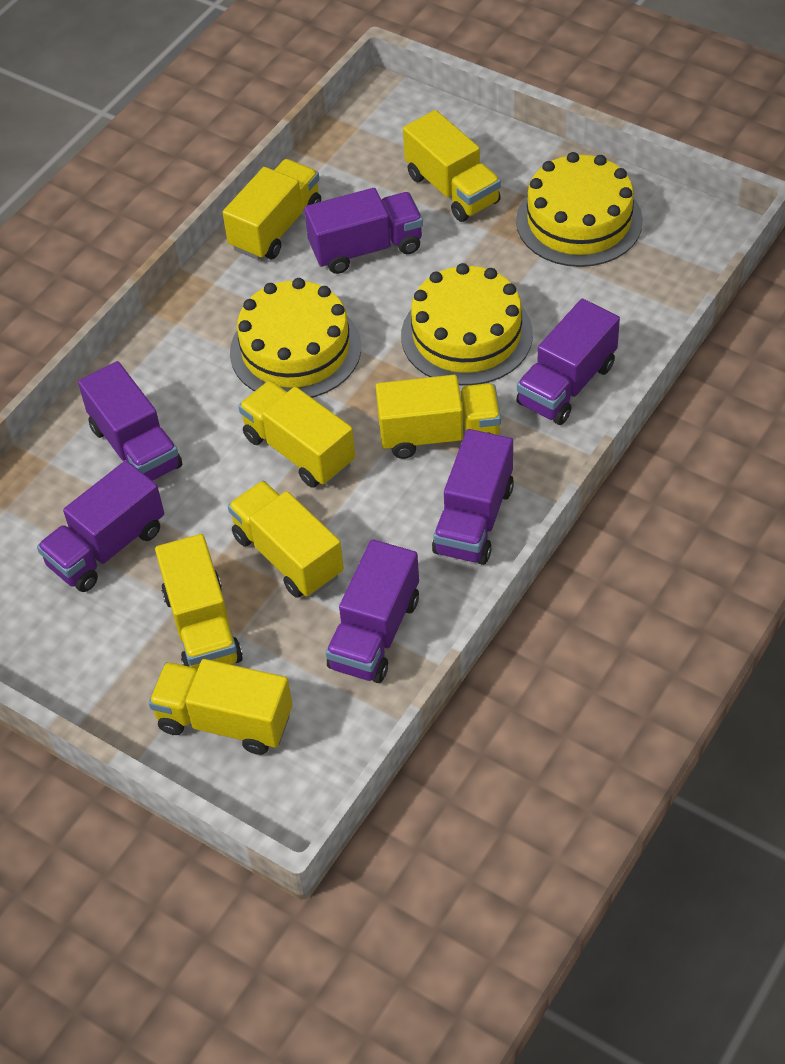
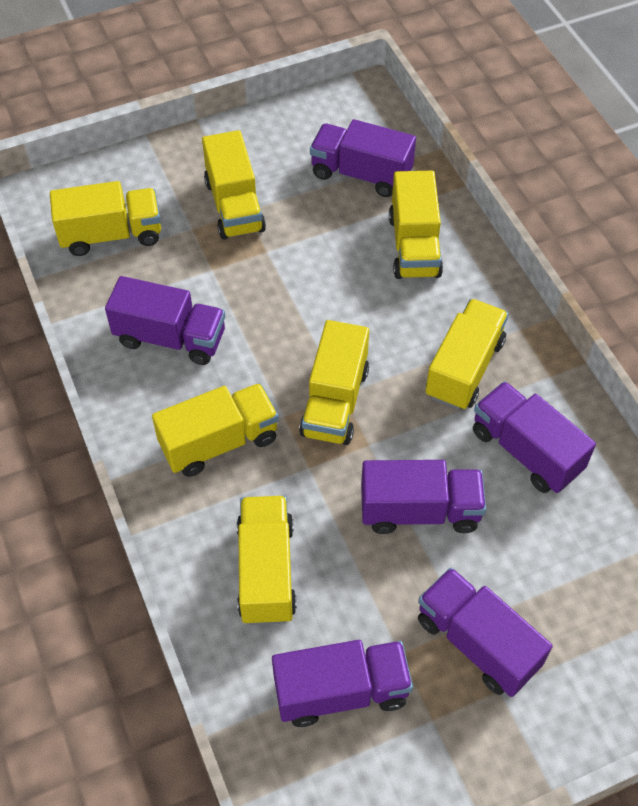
yellow cake: 3 -> 0

